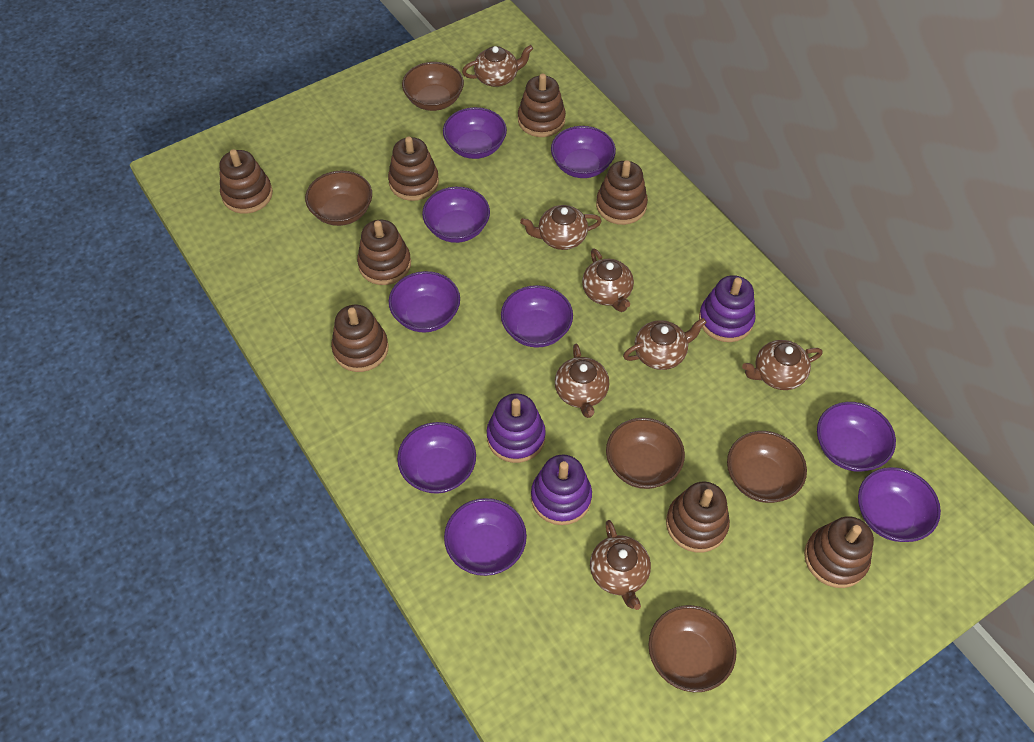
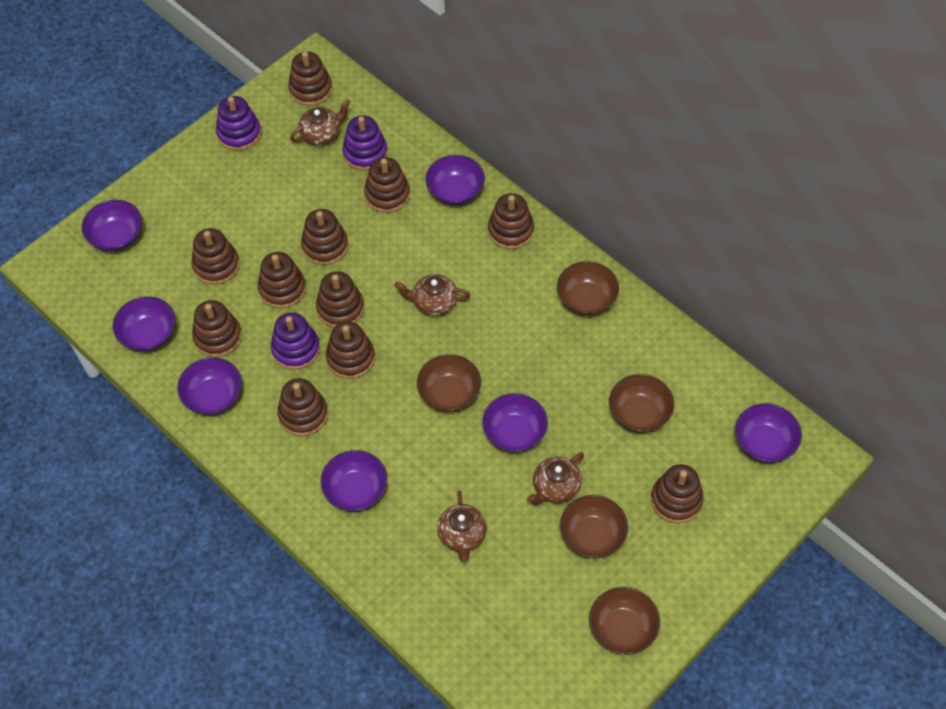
brown stacking toy: 8 -> 11
brown teapot: 7 -> 4
purple bowl: 9 -> 7

